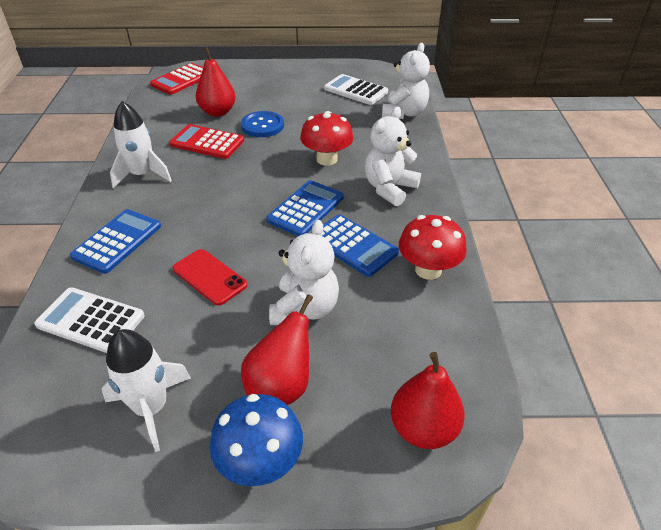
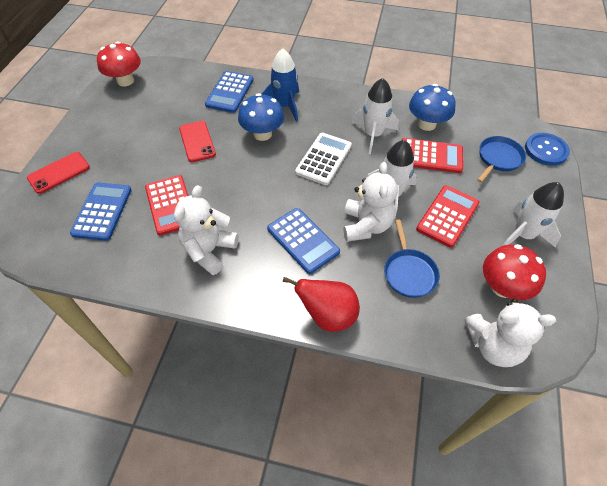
blue mushroom: 1 -> 2
blue pan: 0 -> 2
blue rocket: 0 -> 1
red calculator: 2 -> 3
red pear: 3 -> 1
red phone: 1 -> 2
white calculator: 2 -> 1
white rocket: 2 -> 3

